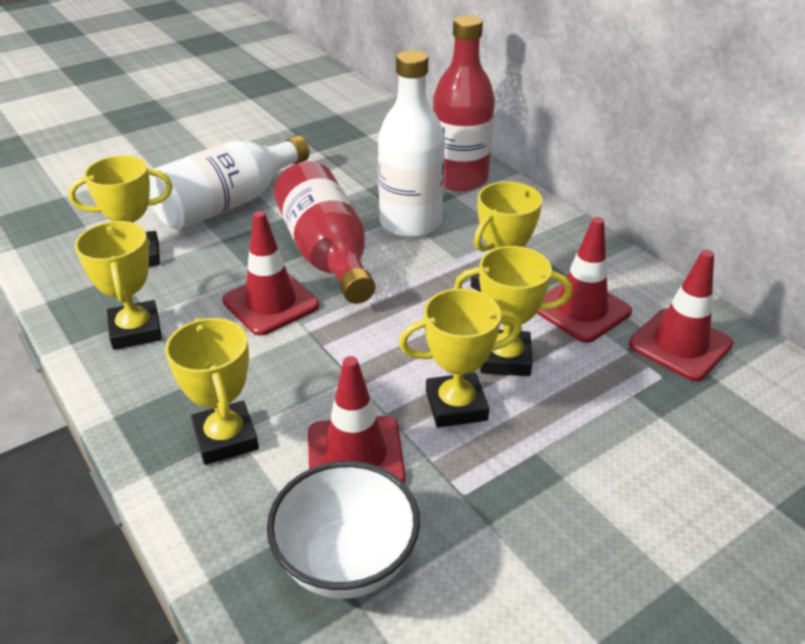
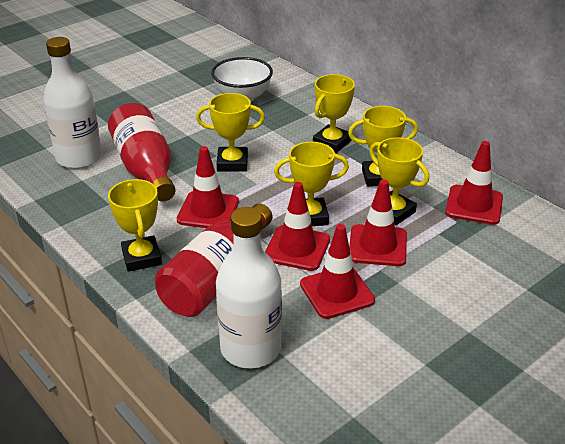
red traffic cone: 4 -> 5

